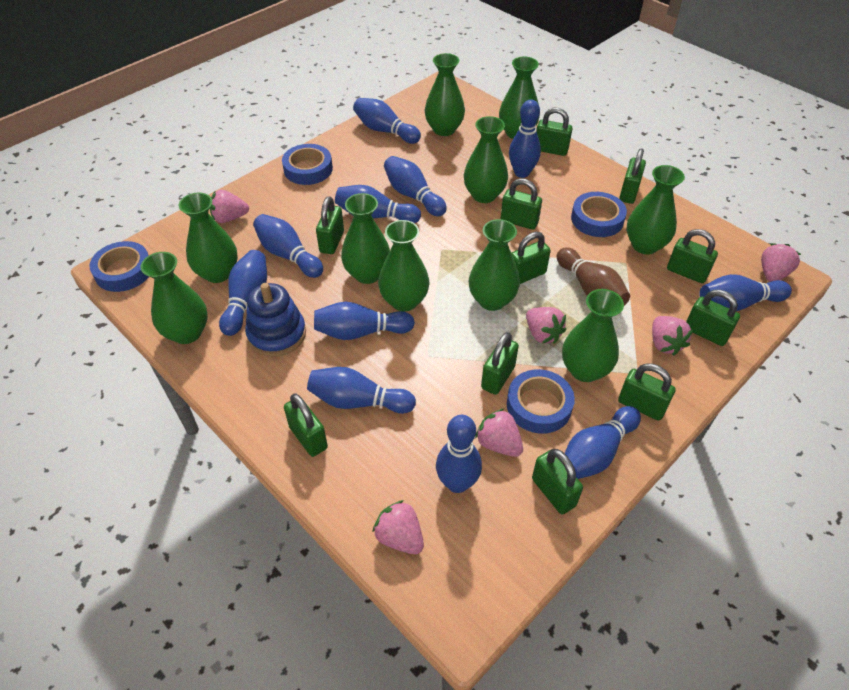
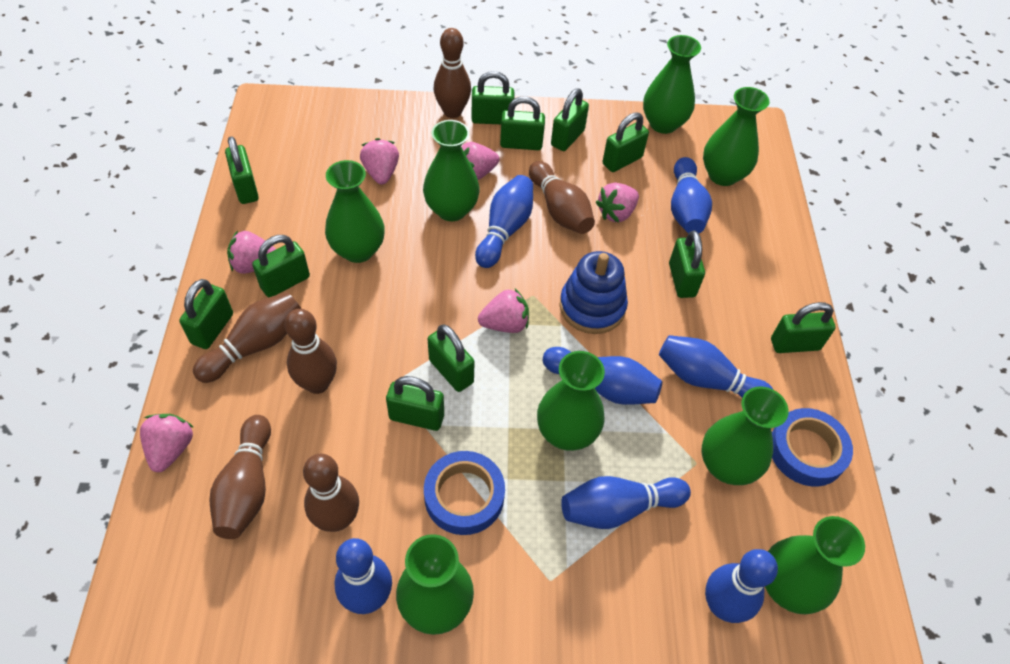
blue bowling pin: 11 -> 7
blue tape: 4 -> 2
brown bowling pin: 1 -> 6
green vase: 10 -> 8

